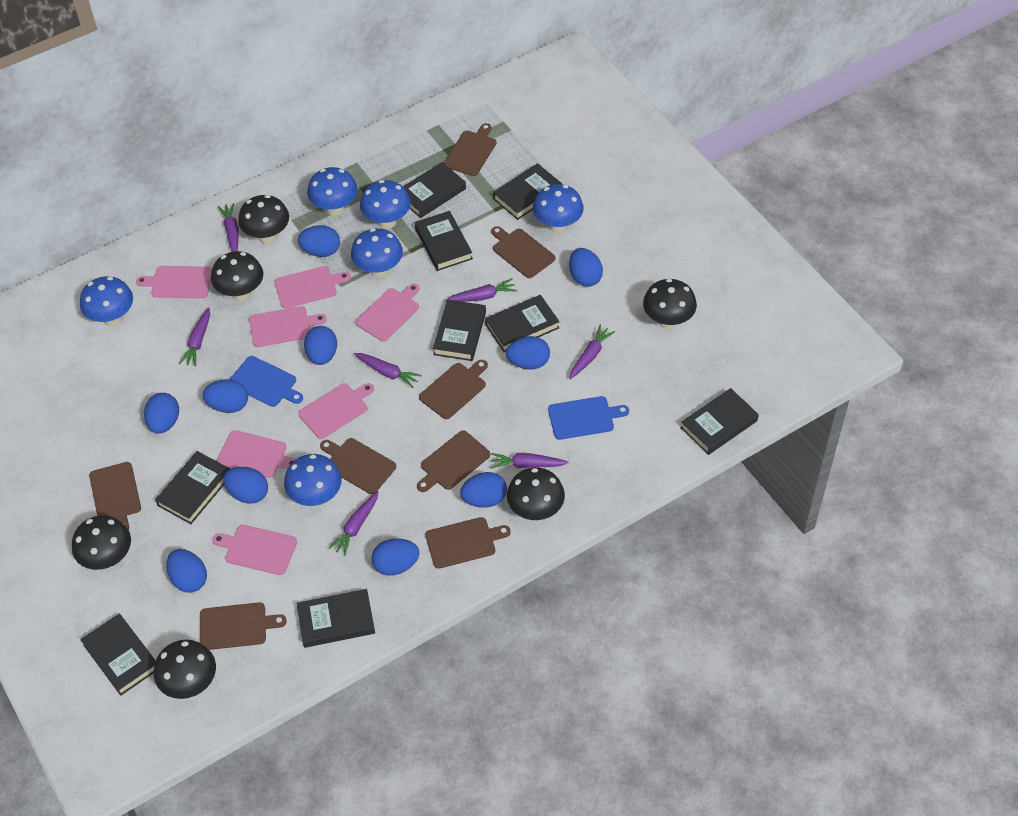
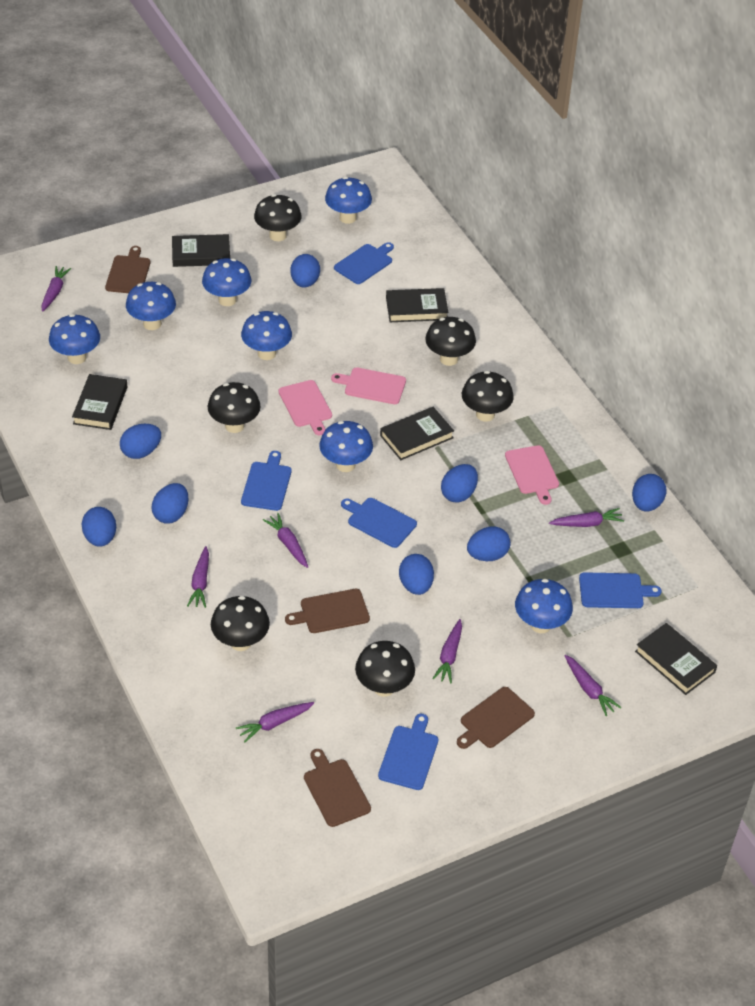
black book: 9 -> 5
blue cutting board: 2 -> 5
blue egg: 10 -> 8
blue mushroom: 6 -> 7
brown cutting board: 8 -> 4
pink cutting board: 7 -> 3

